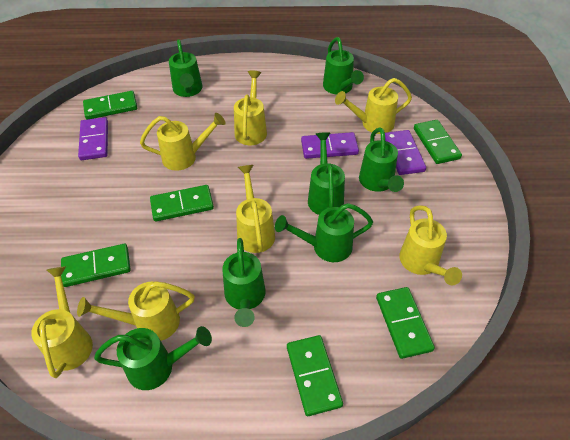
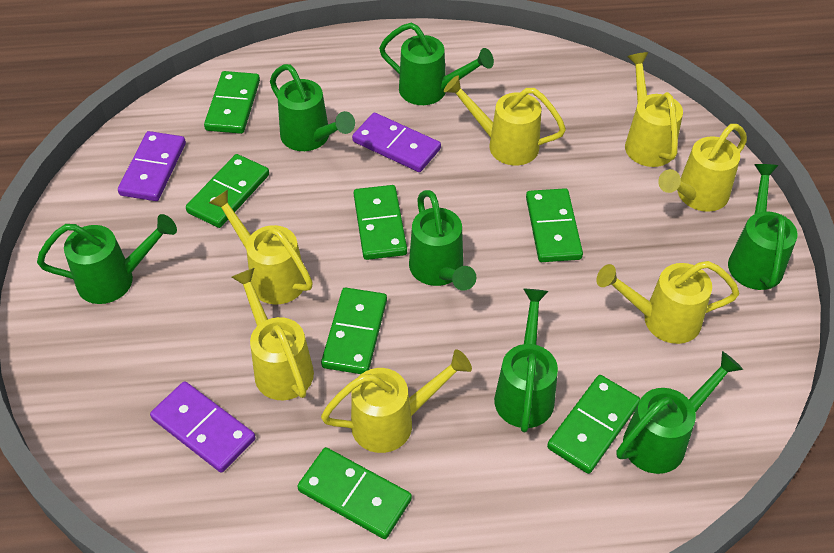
green domino: 6 -> 7

